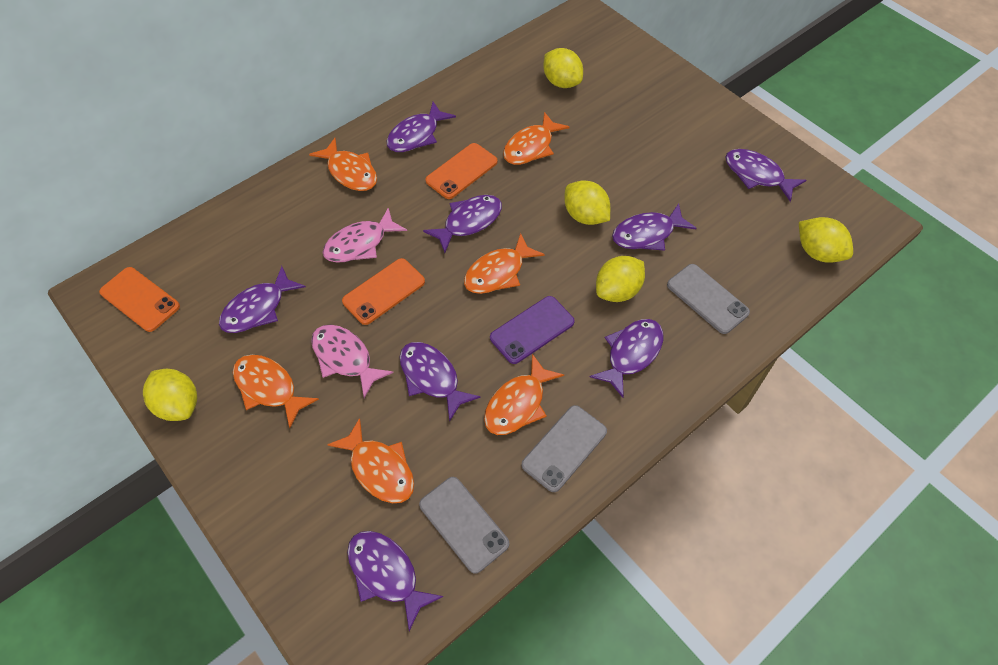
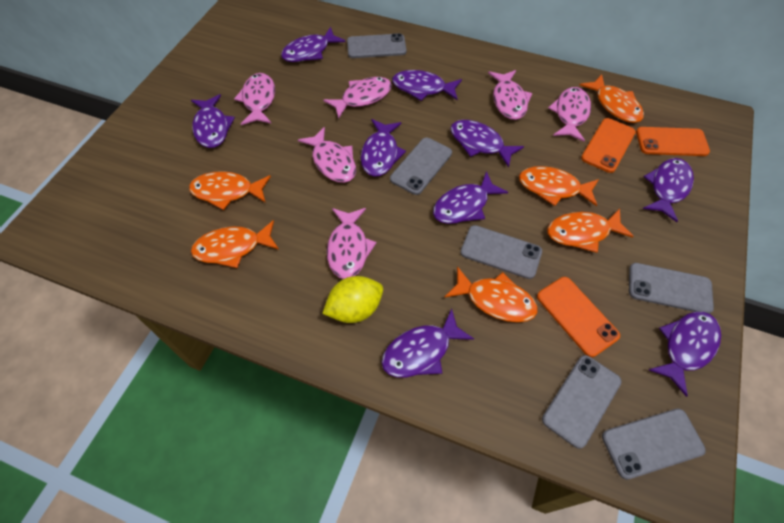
grey phone: 3 -> 6
pink fish: 2 -> 6
purple fish: 8 -> 9
purple phone: 1 -> 0
yellow lemon: 5 -> 1

